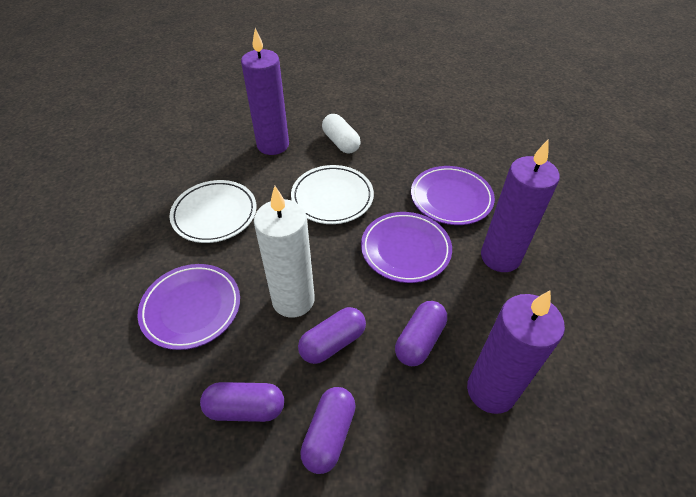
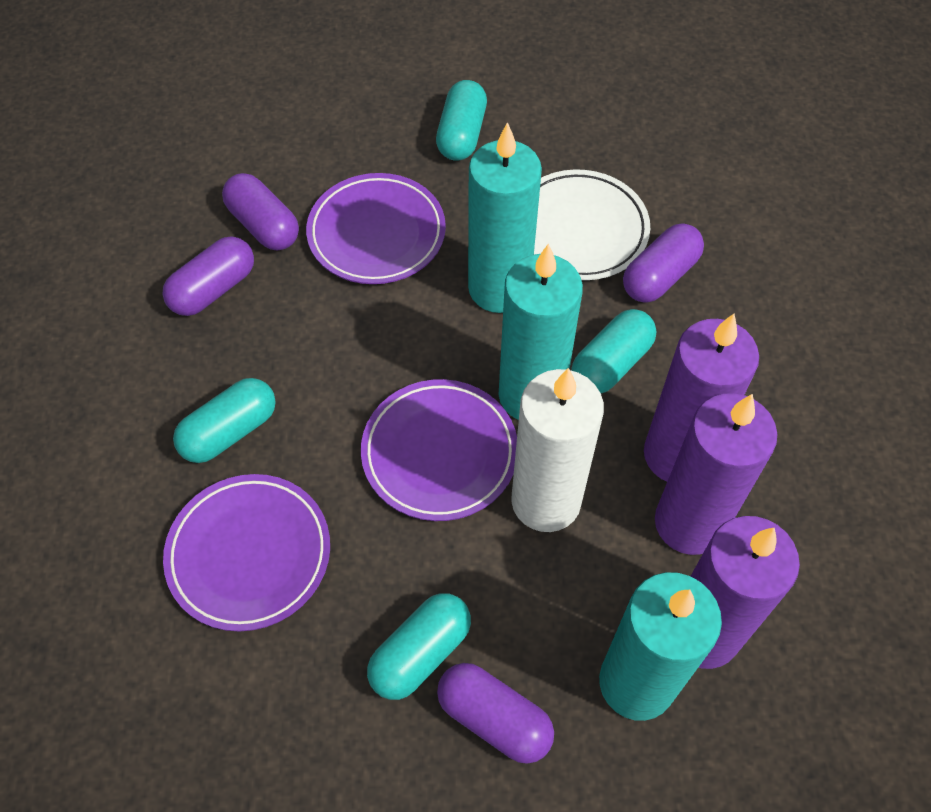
turquoise candle: 0 -> 3
turquoise capsule: 0 -> 4
white capsule: 1 -> 0
white plate: 2 -> 1

